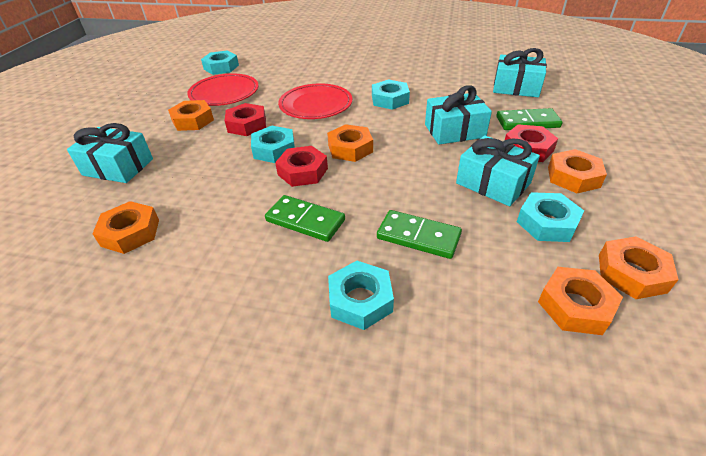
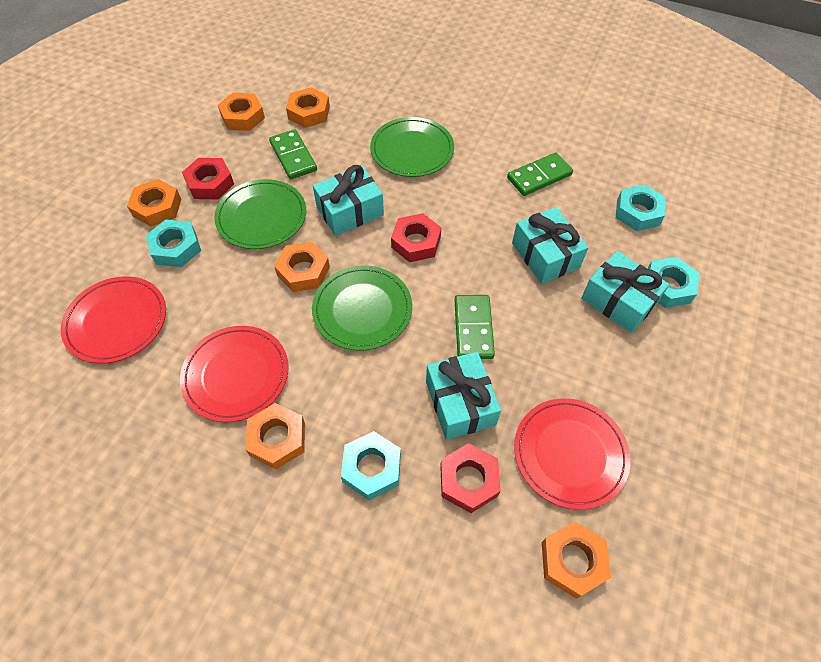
green plate: 0 -> 3
red plate: 2 -> 3
turquoise nut: 5 -> 4

